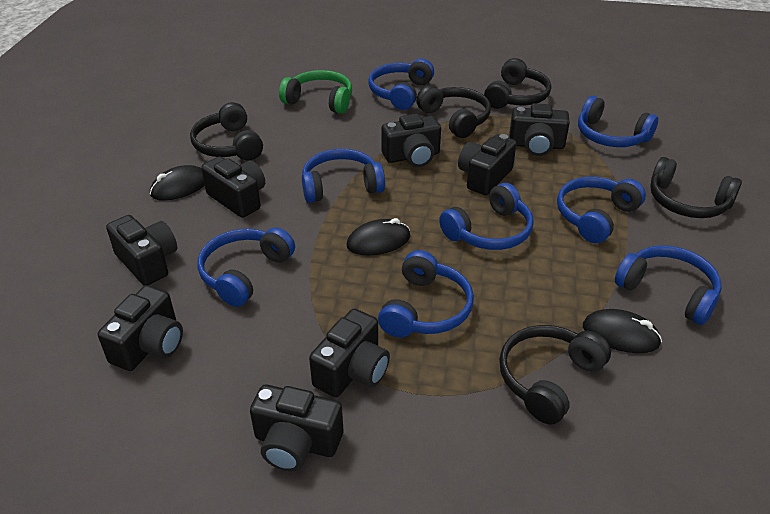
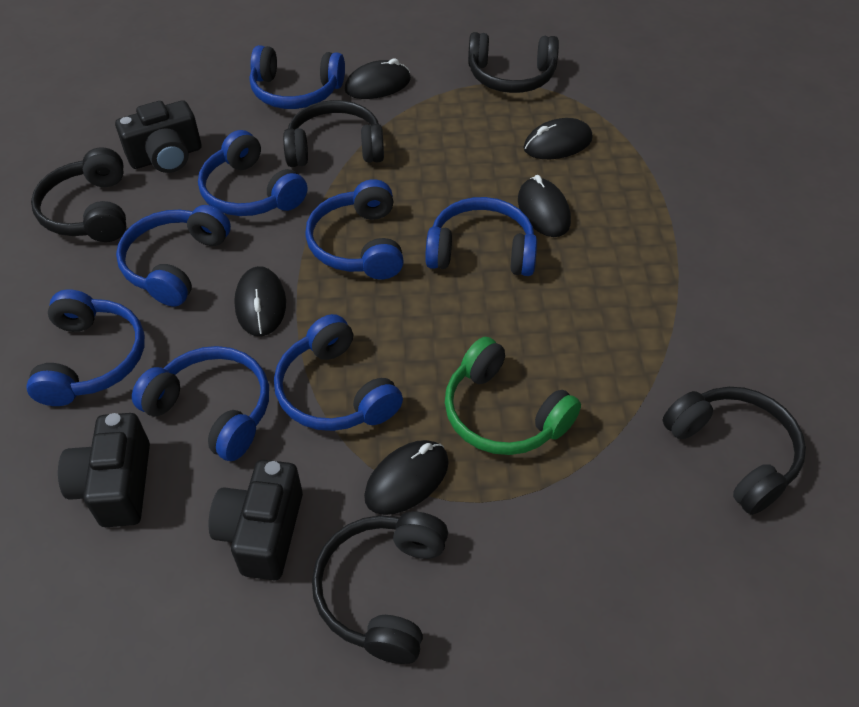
black camera: 8 -> 3
black mouse: 3 -> 5

